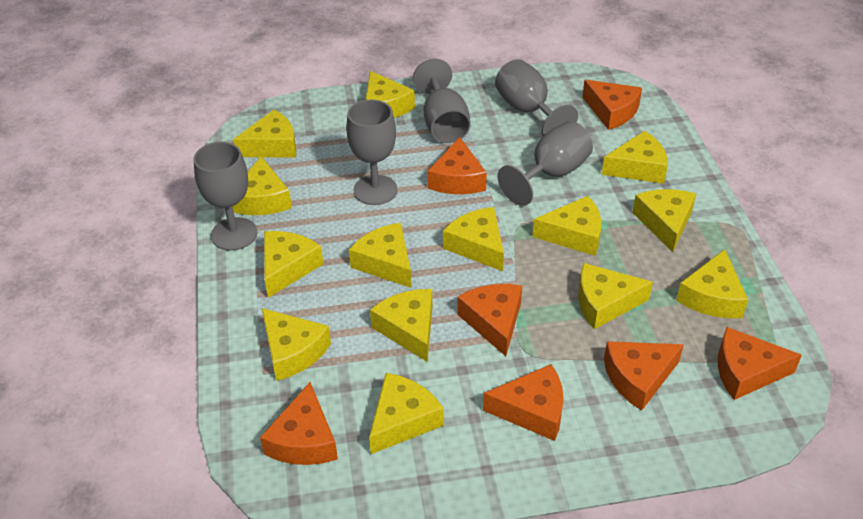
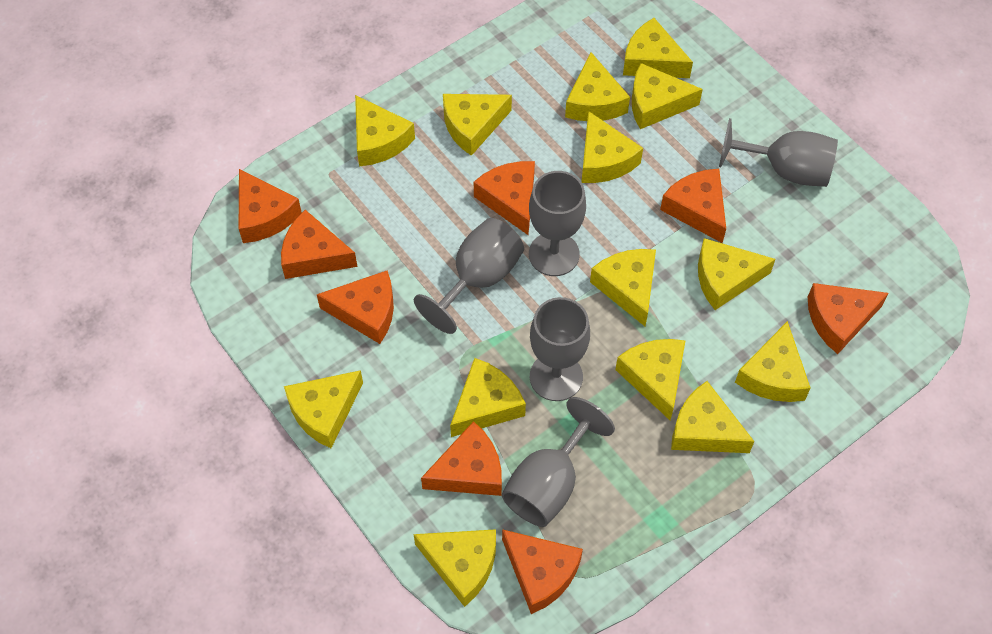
orange cheese: 7 -> 8

